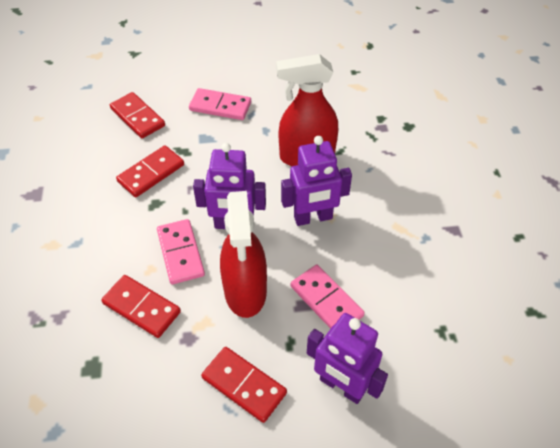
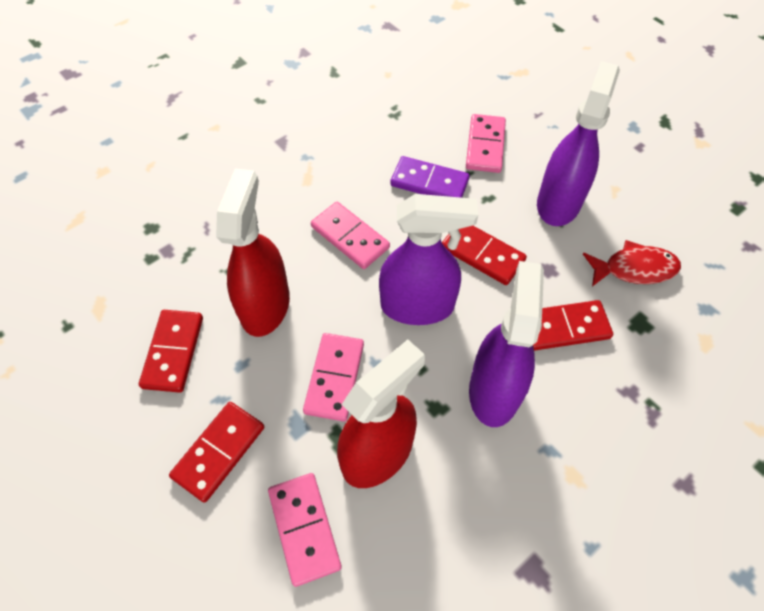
pink domino: 3 -> 4
purple domino: 0 -> 1
purple robot: 3 -> 0
purple spray bottle: 0 -> 3
red fish: 0 -> 1

